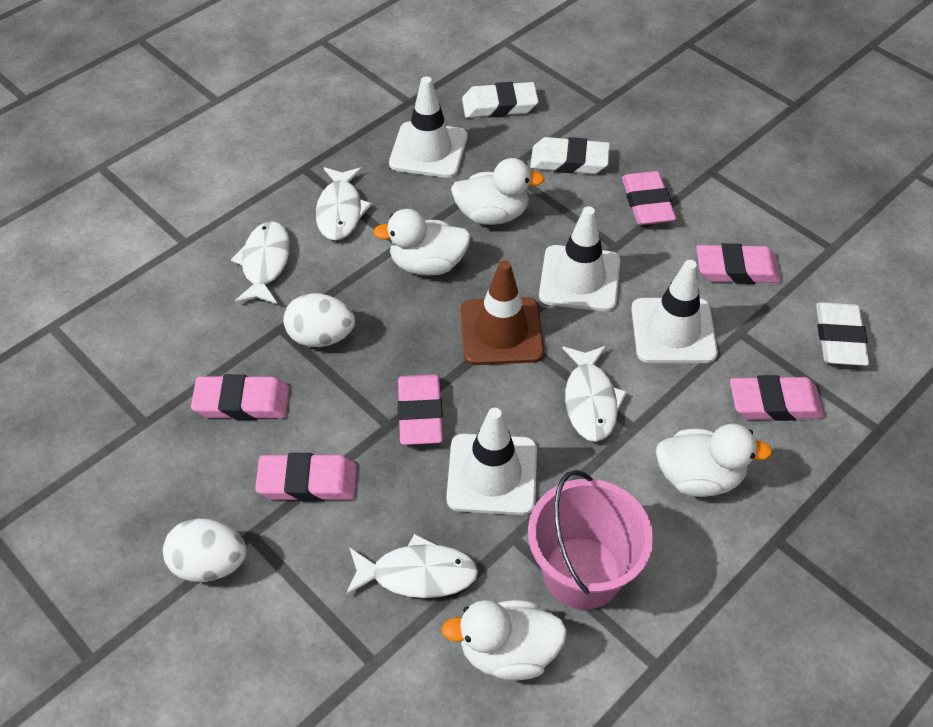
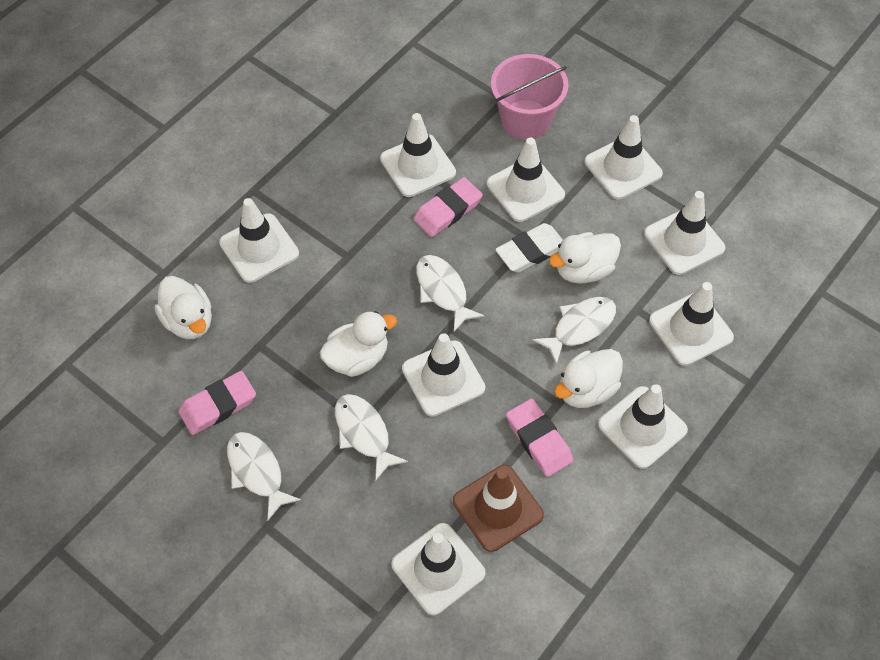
pink eraser: 6 -> 3
white egg: 2 -> 0
white eraser: 3 -> 1
white traffic cone: 4 -> 9

